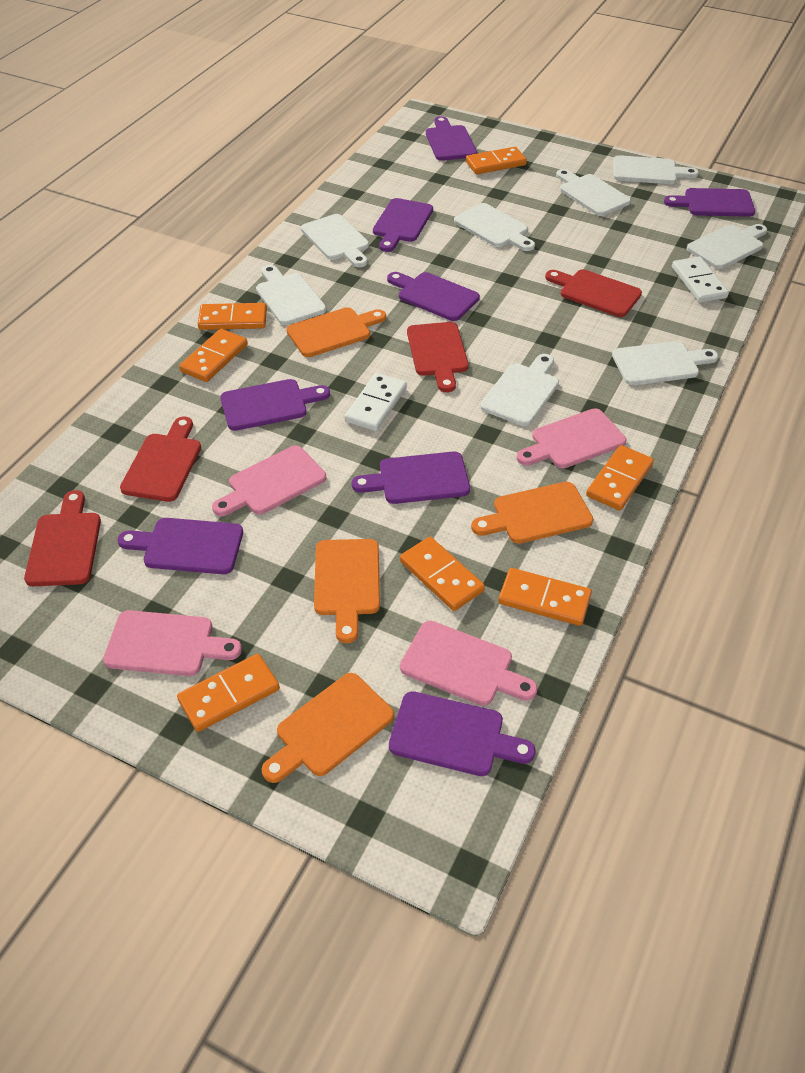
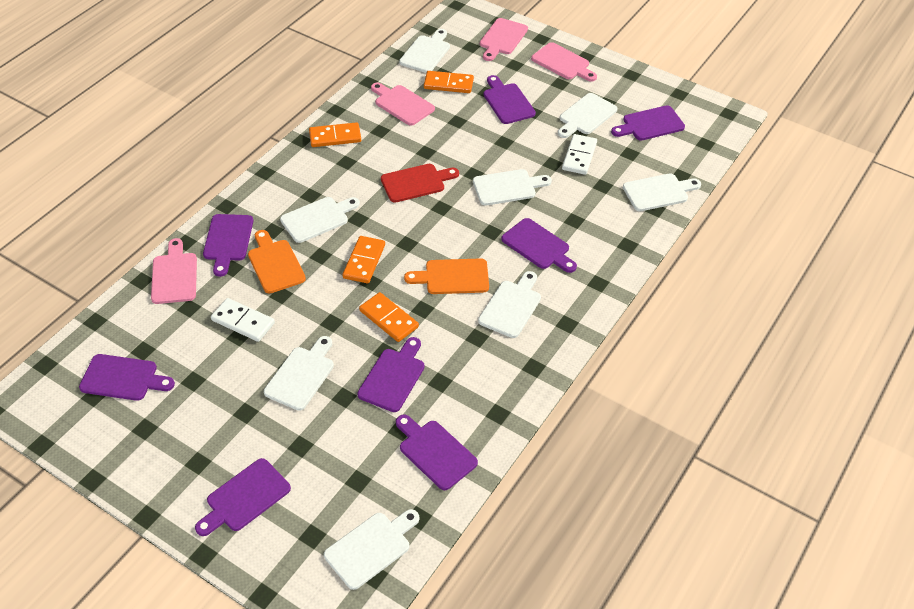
orange cutting board: 4 -> 2
orange domino: 7 -> 4
red cutting board: 4 -> 1

